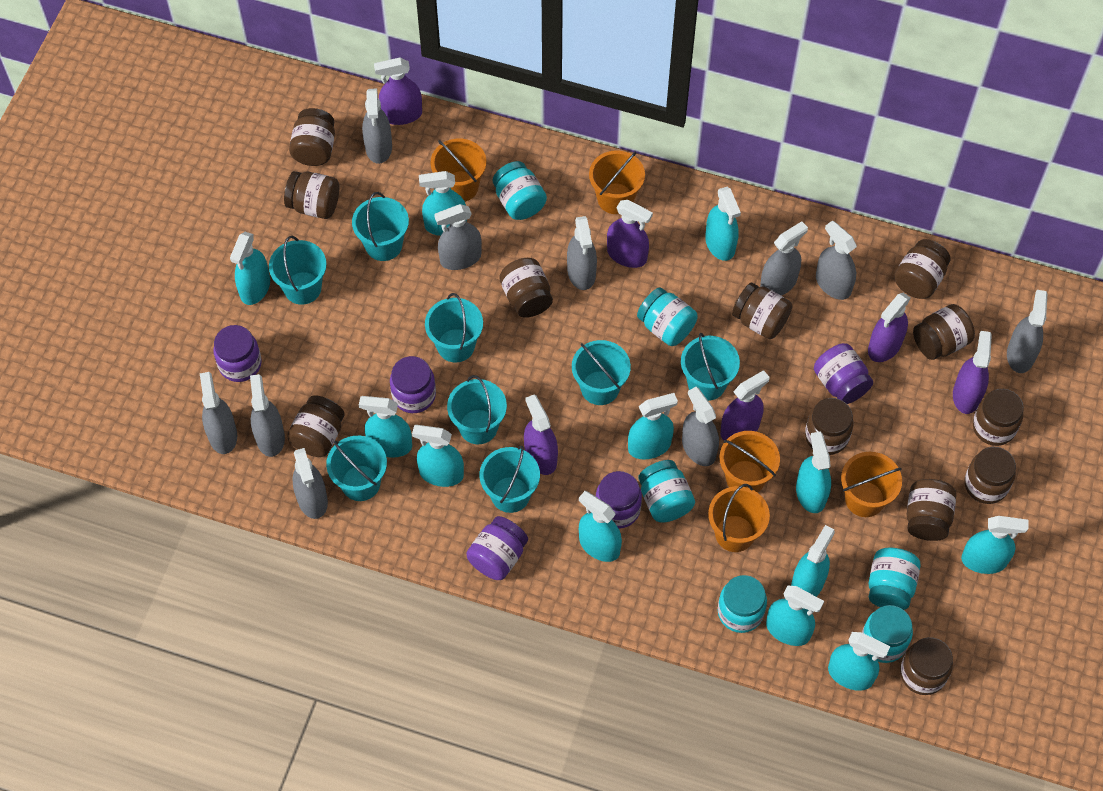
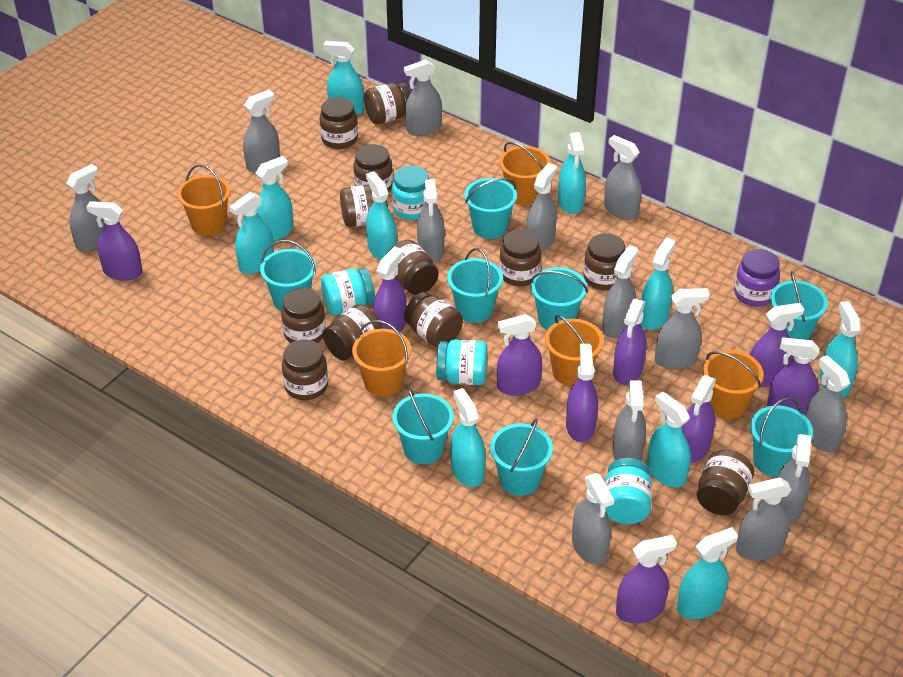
grey spray bottle: 10 -> 13
purple jar: 5 -> 1
purple spray bottle: 6 -> 9
turquoise jar: 6 -> 4
turquoise spray bottle: 12 -> 10

